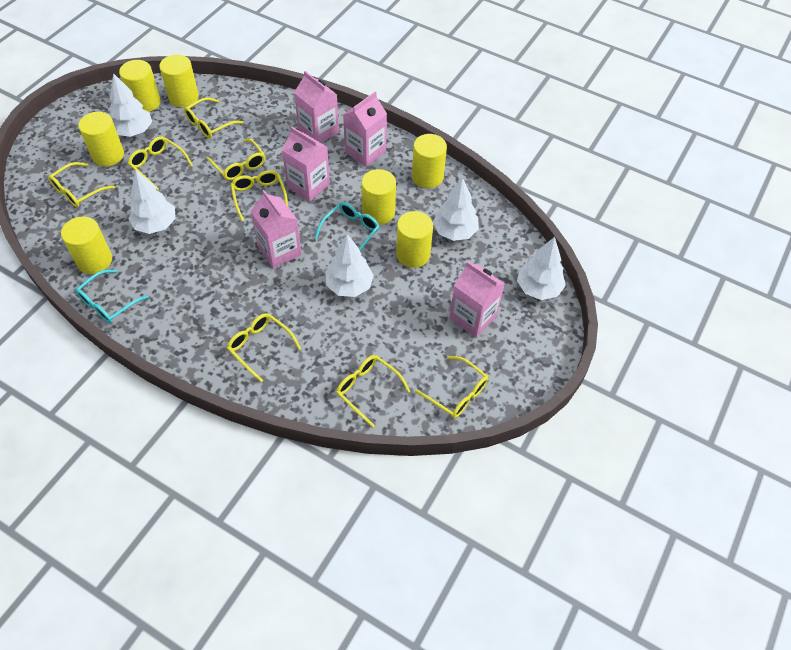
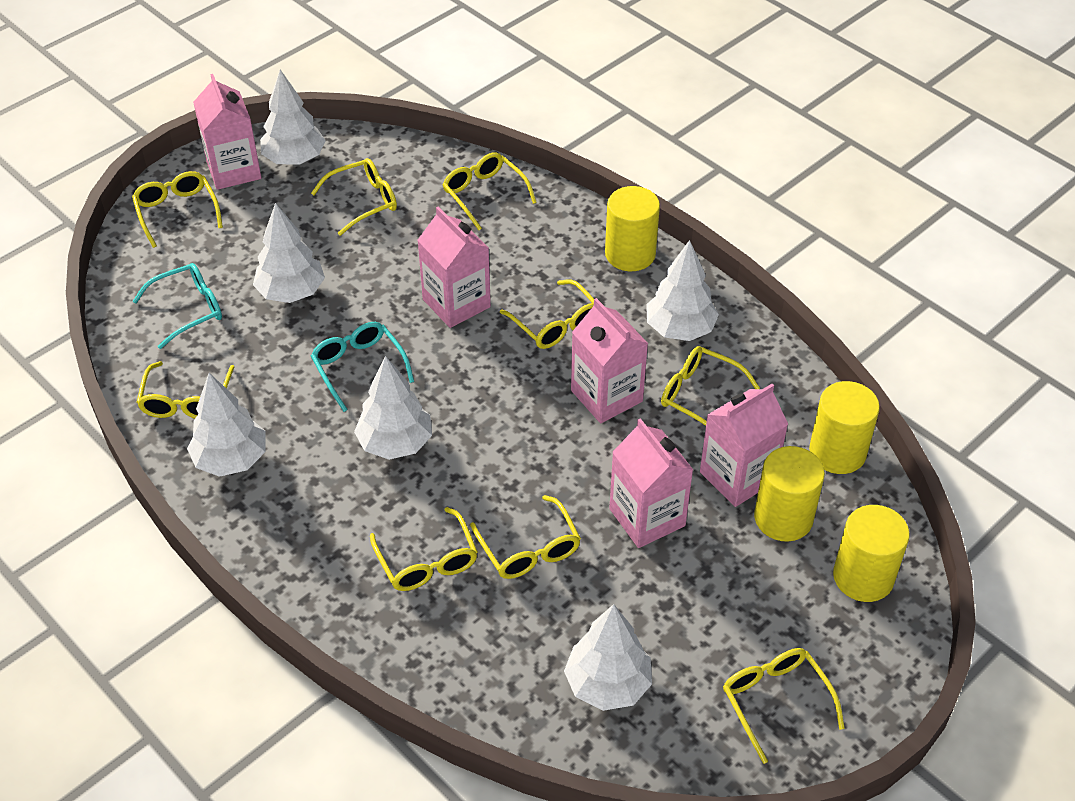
white tree: 5 -> 6
yellow cylinder: 7 -> 4
yellow glasses: 8 -> 9

